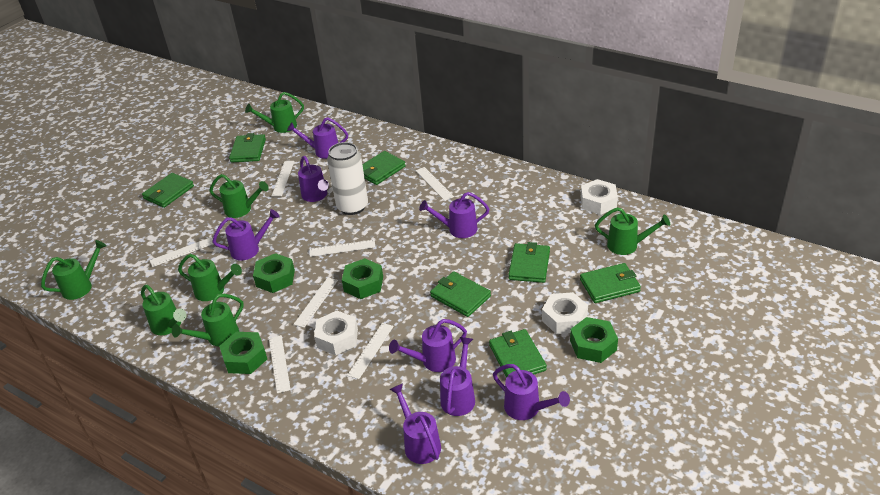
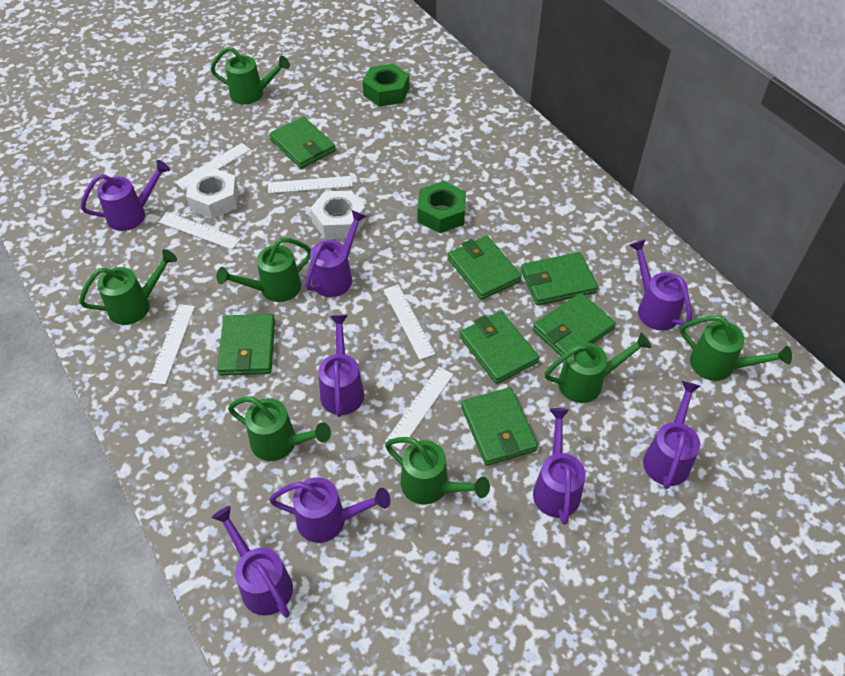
green nut: 4 -> 2
white can: 1 -> 0
white nut: 3 -> 2
white ruler: 7 -> 6

